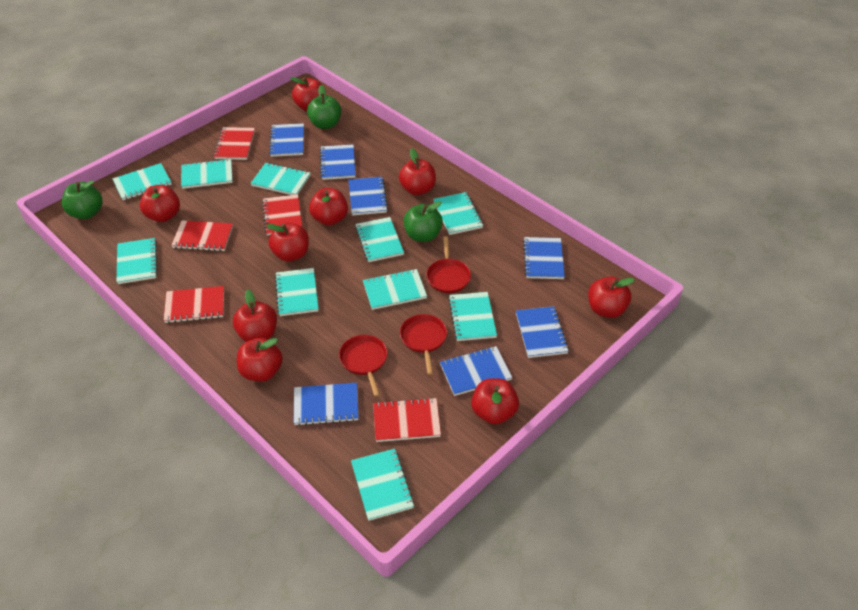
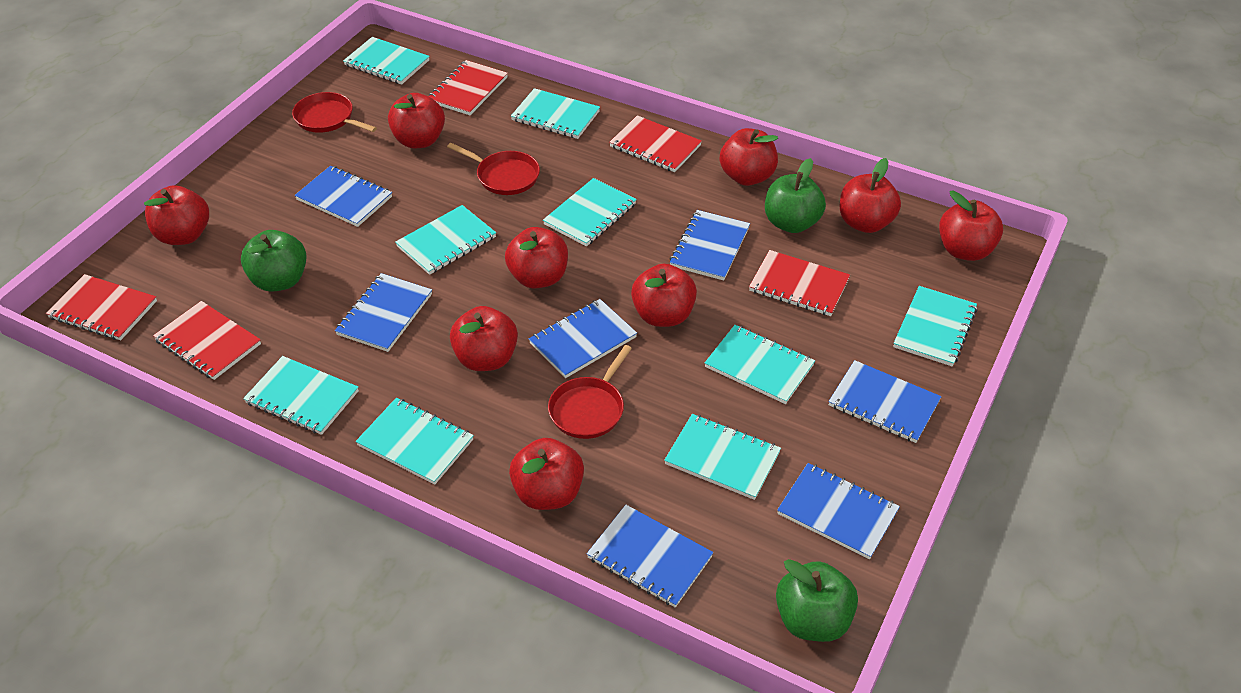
turquoise notebook: 10 -> 9

